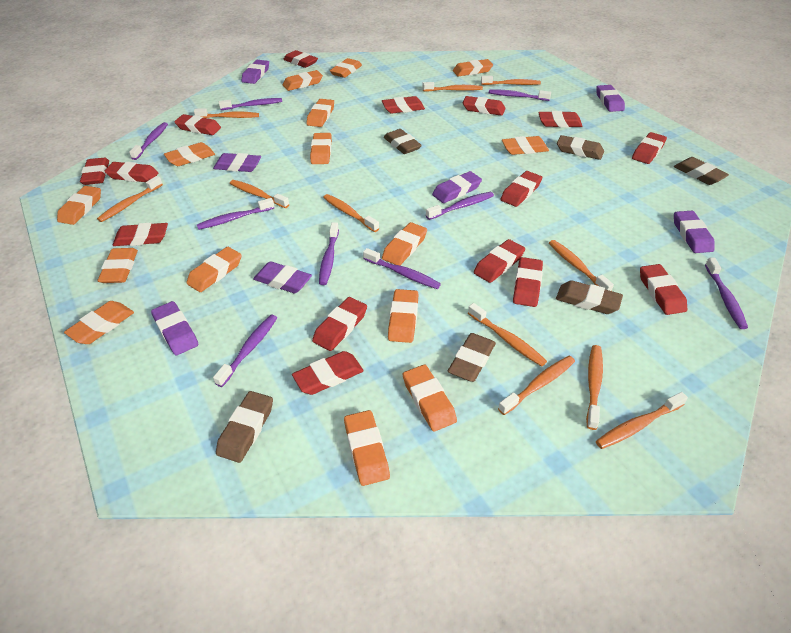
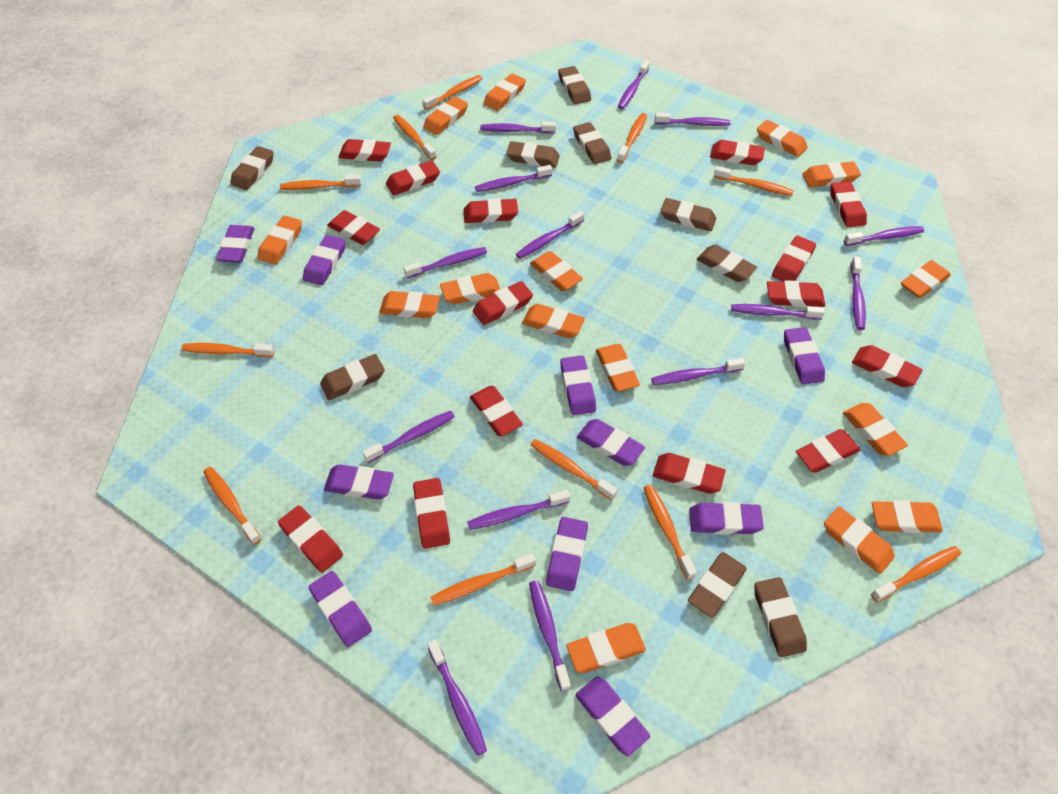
brown eraser: 6 -> 9
purple eraser: 7 -> 10
purple toothbrush: 9 -> 14

